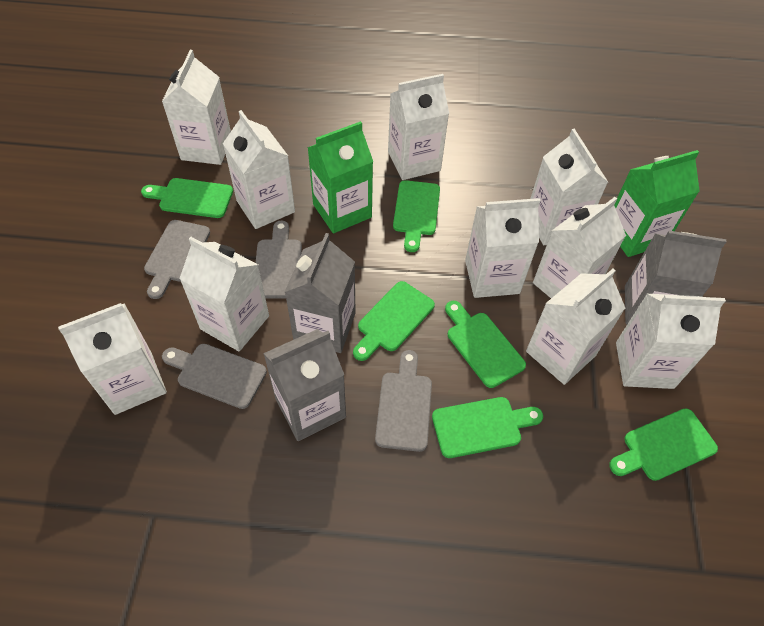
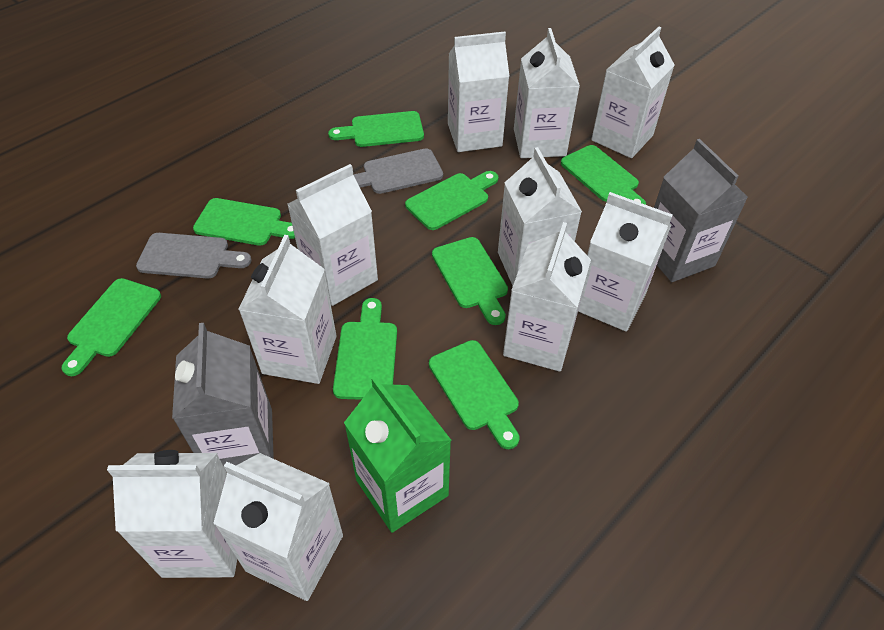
green carton: 2 -> 1
green cutting board: 6 -> 8
grey carton: 3 -> 2
grey cutting board: 4 -> 2

